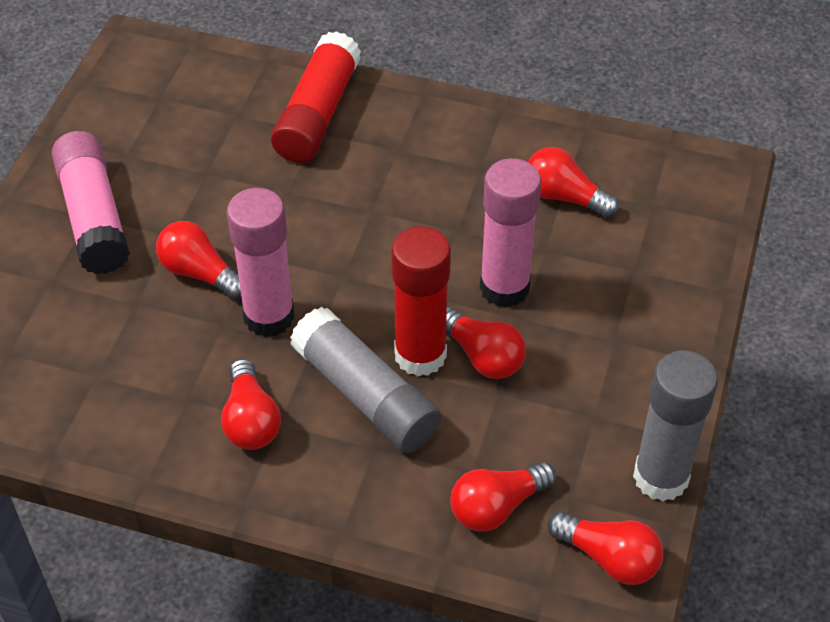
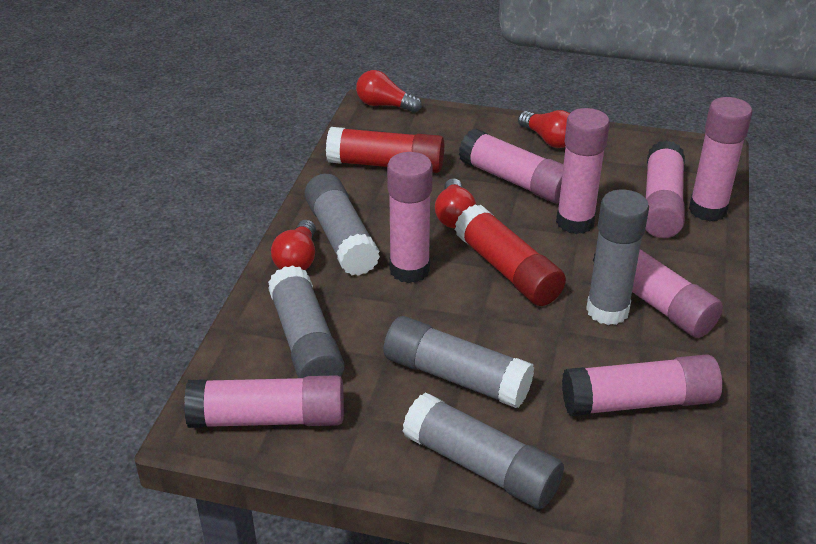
grey glue stick: 2 -> 5
pink glue stick: 3 -> 8
red light bulb: 6 -> 4

